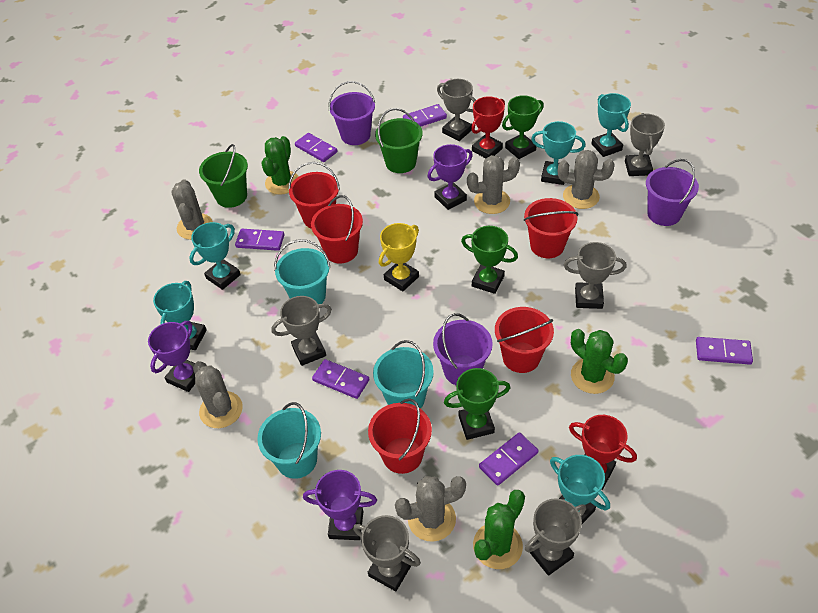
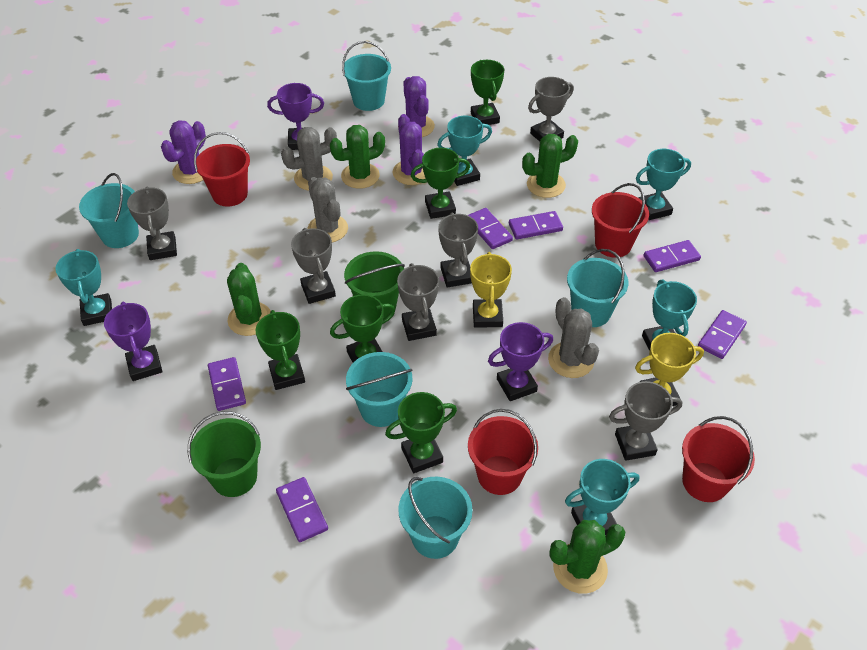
green cactus: 3 -> 4
green trophy: 3 -> 5
grey cactus: 5 -> 3
purple bucket: 3 -> 0
purple cactus: 0 -> 3
red bucket: 5 -> 4
red trophy: 2 -> 0
turquoise bucket: 3 -> 5
yellow trophy: 1 -> 2

